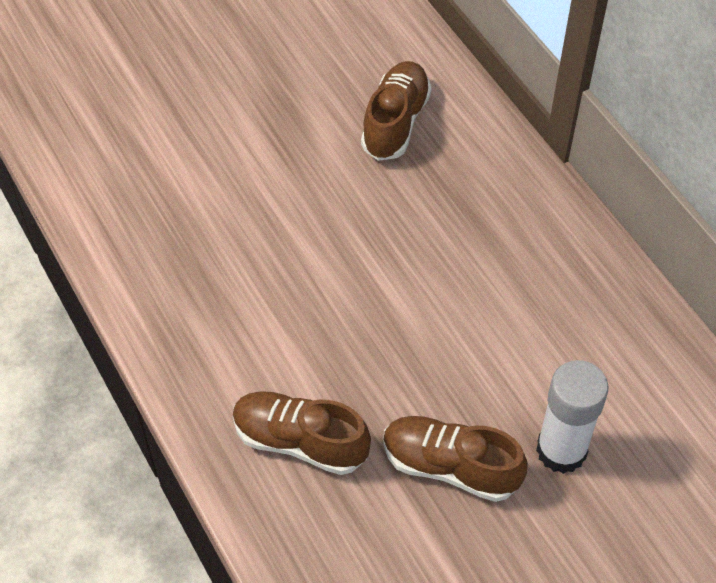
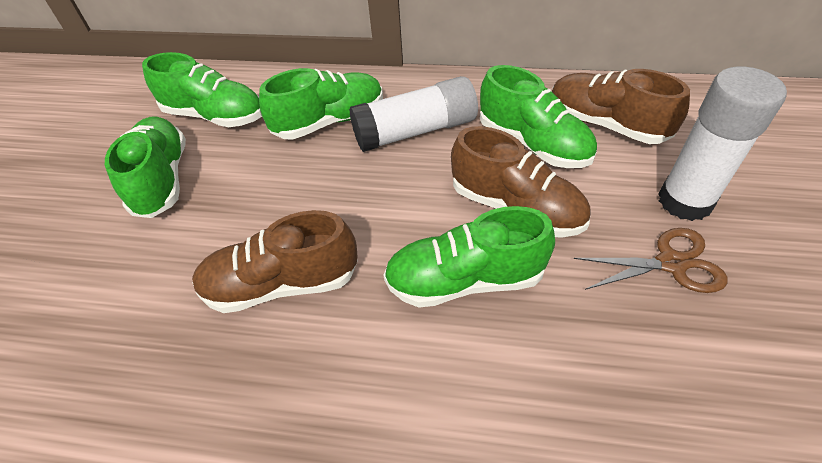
brown scissors: 0 -> 1
green shoe: 0 -> 5
white glue stick: 1 -> 2

